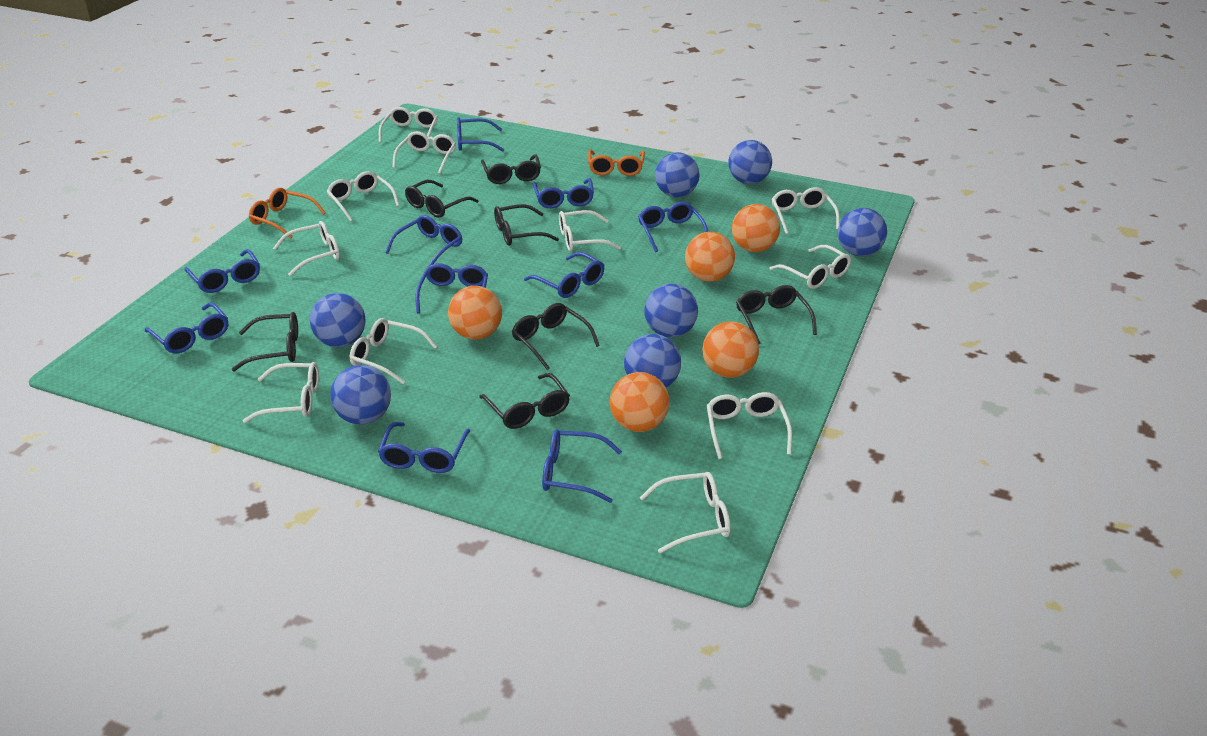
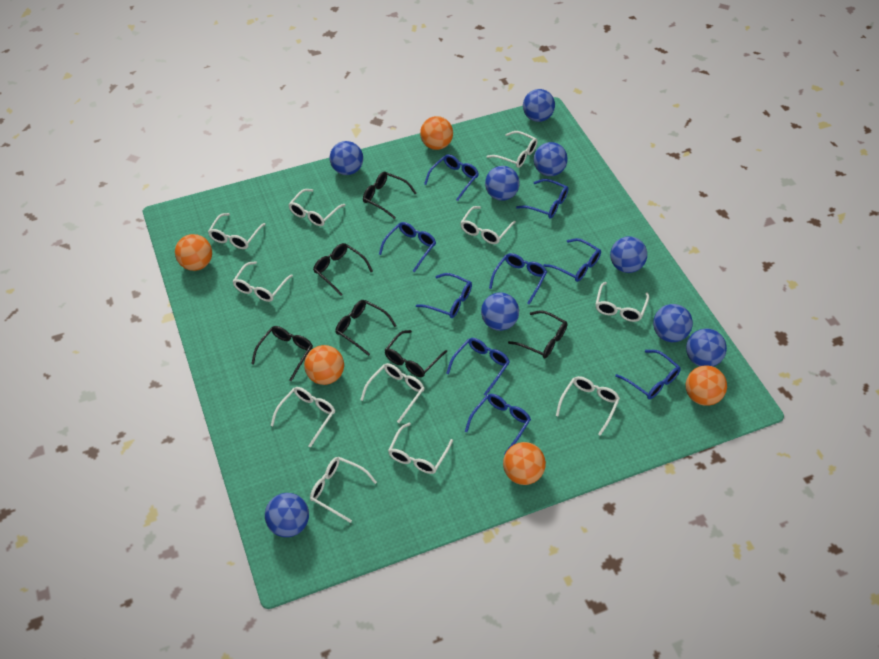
black glasses: 7 -> 6
blue ball: 7 -> 9
blue glasses: 10 -> 9
orange glasses: 2 -> 0

